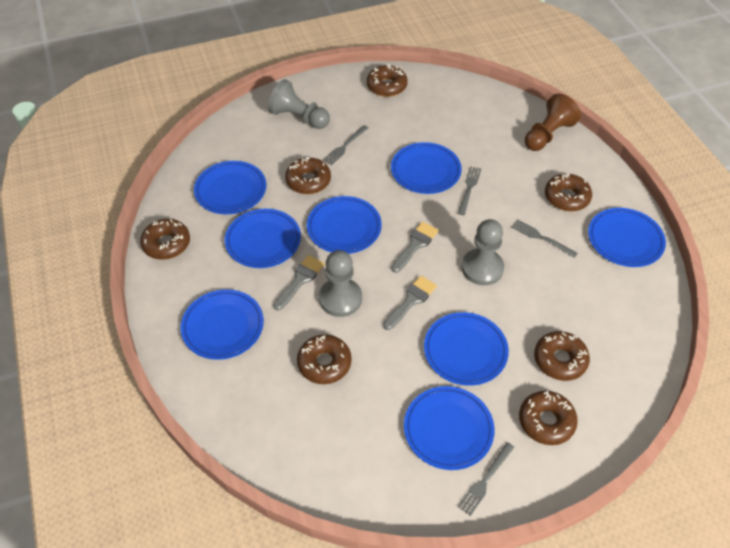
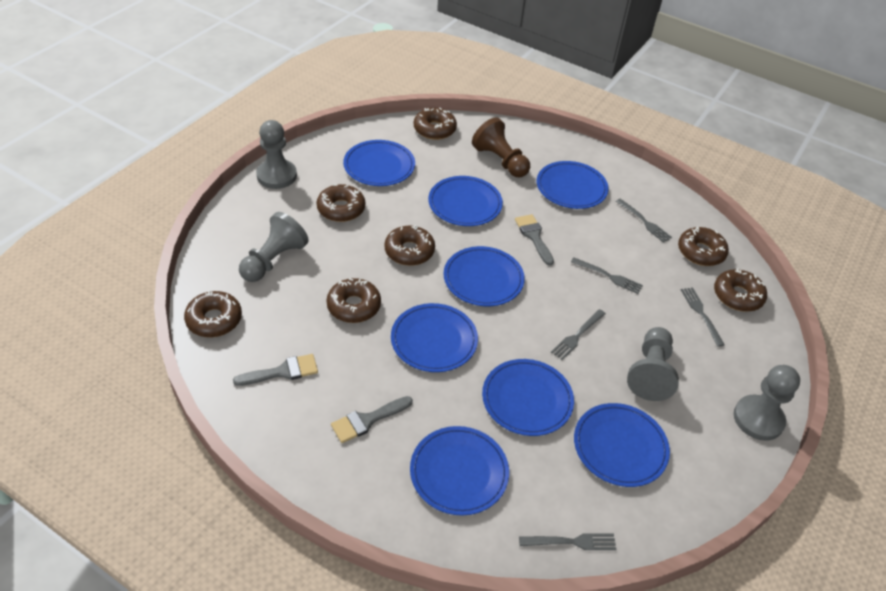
grey fork: 4 -> 5
grey pawn: 3 -> 4

